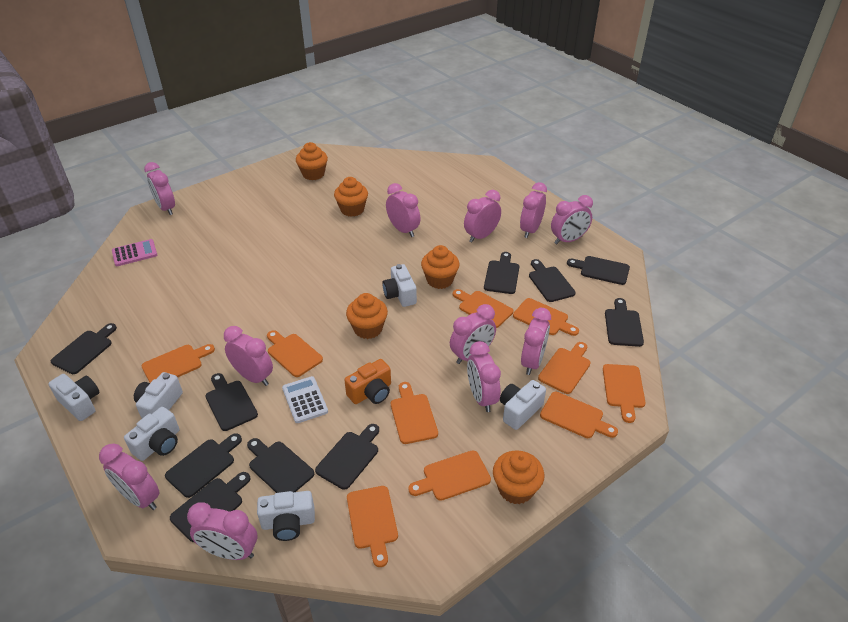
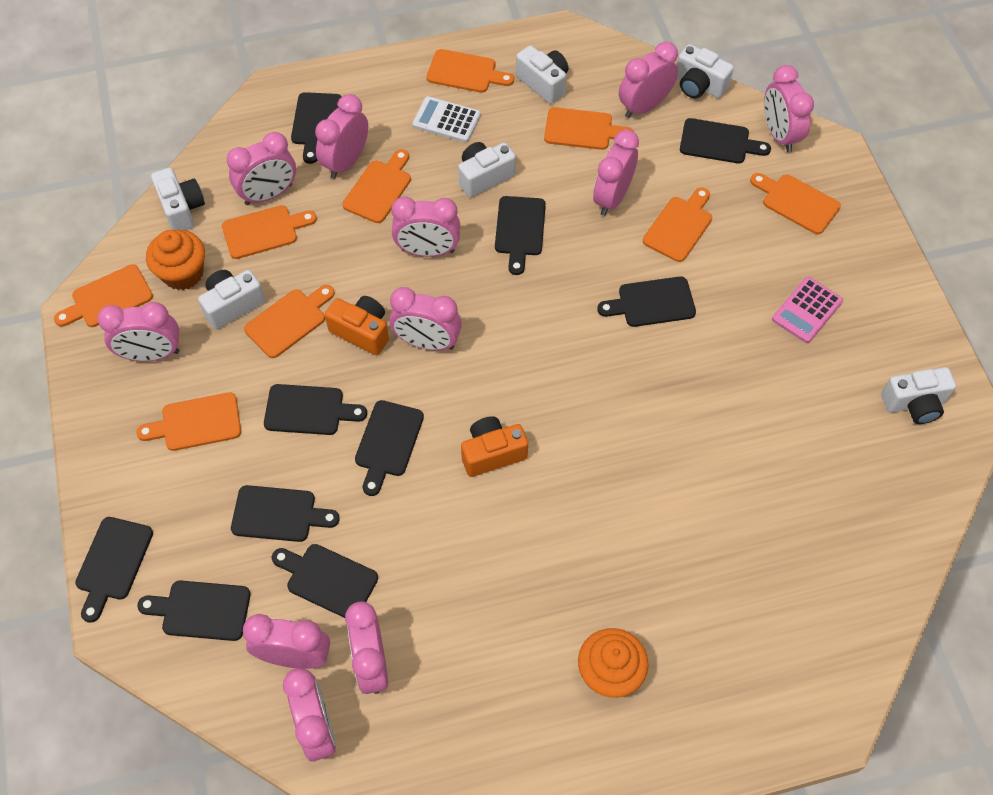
orange camera: 1 -> 2
orange cupcake: 5 -> 2
orange cutting board: 10 -> 9

